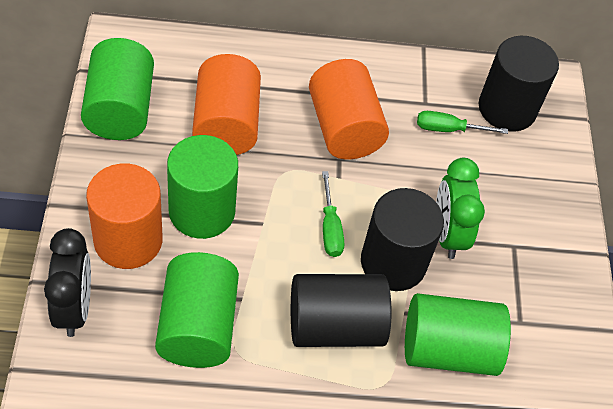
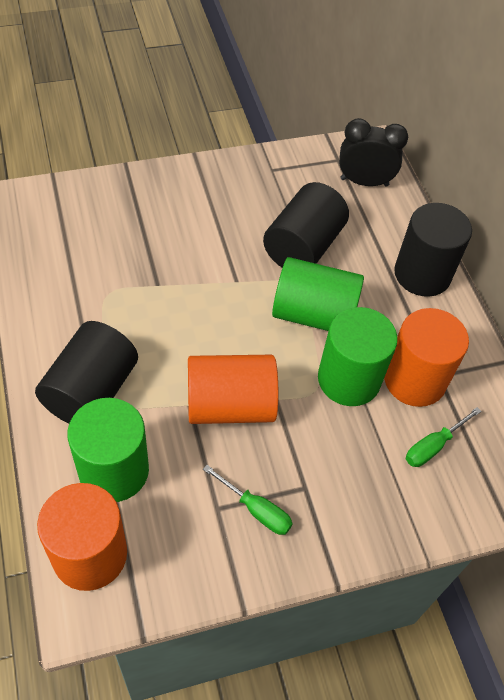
green clock: 1 -> 0
green cylinder: 4 -> 3

